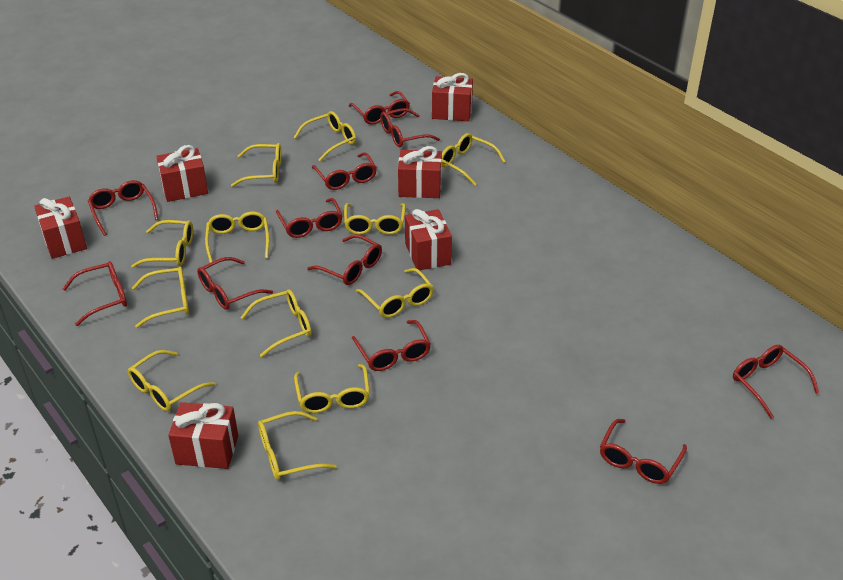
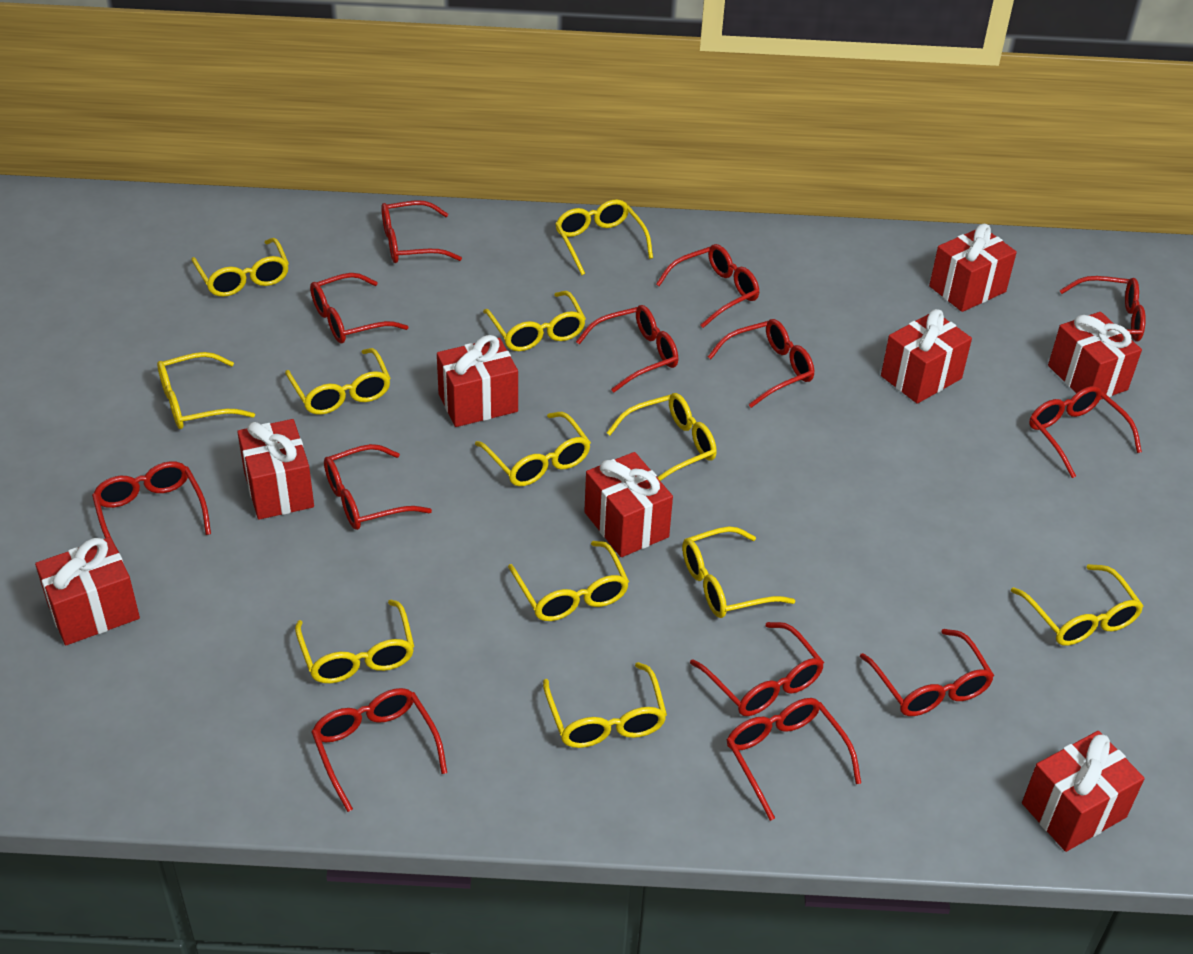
red gift: 6 -> 8
red glasses: 11 -> 13

